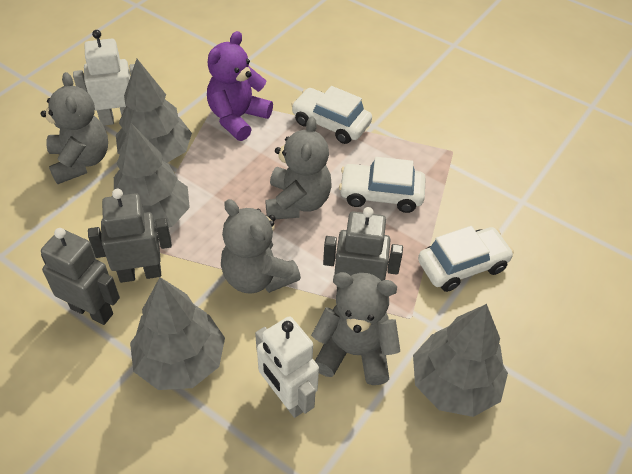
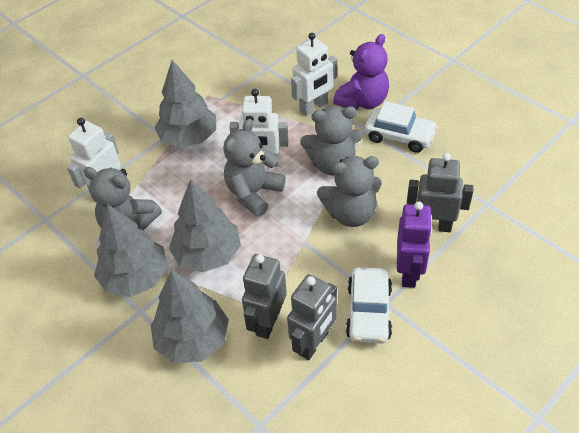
purple robot: 0 -> 1
white car: 3 -> 2
white robot: 2 -> 3

